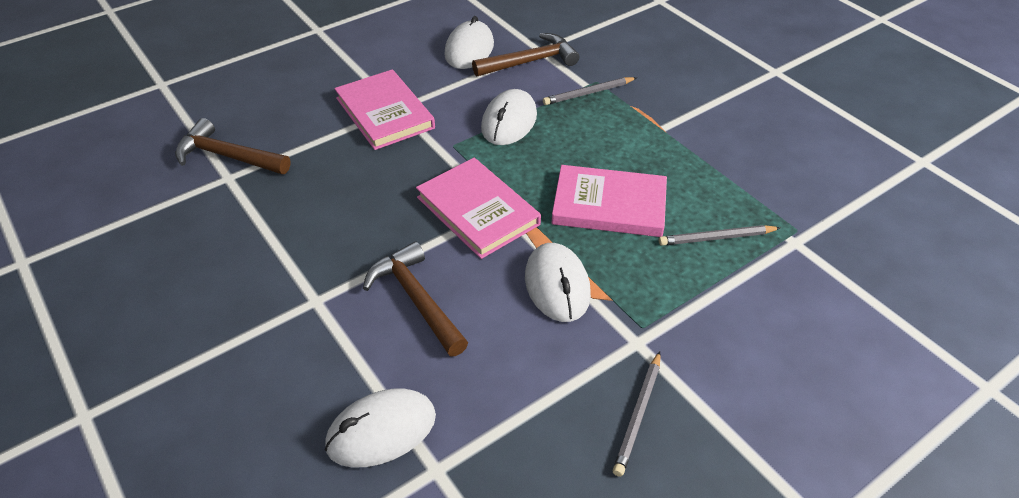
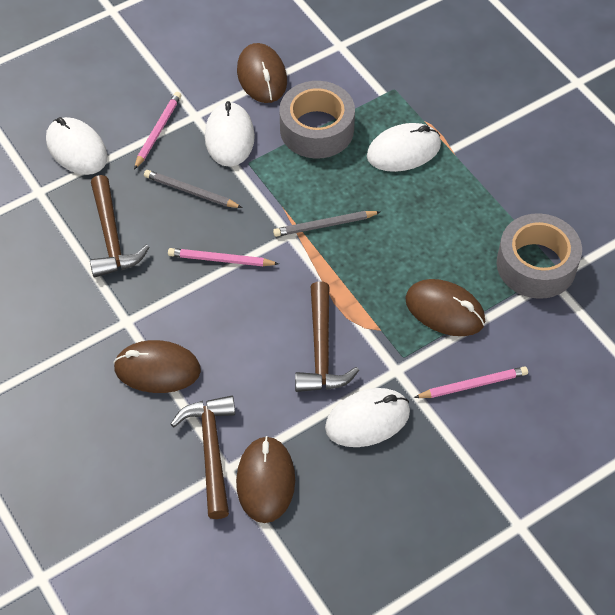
brown mouse: 0 -> 4
grey pencil: 3 -> 2
grey tape: 0 -> 2
pink book: 3 -> 0
pink pencil: 0 -> 3

